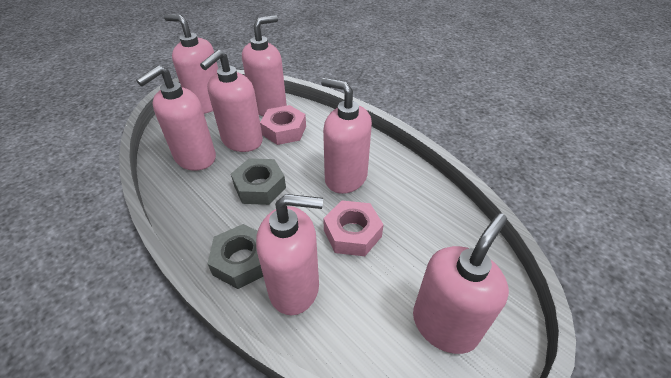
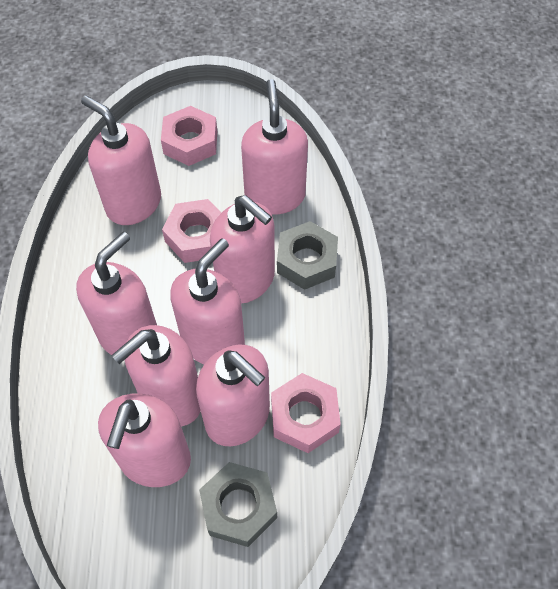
pink nut: 2 -> 3
pink soap dispenser: 7 -> 8

